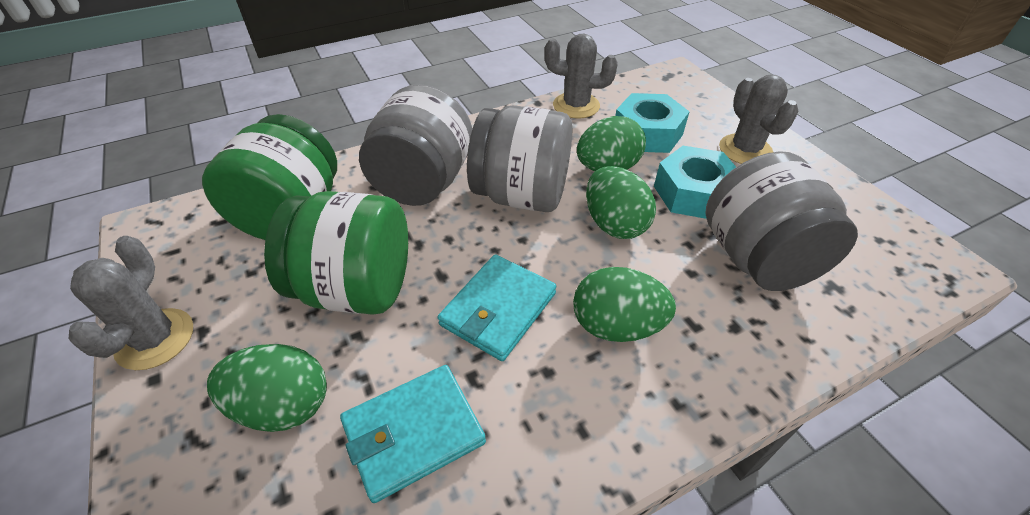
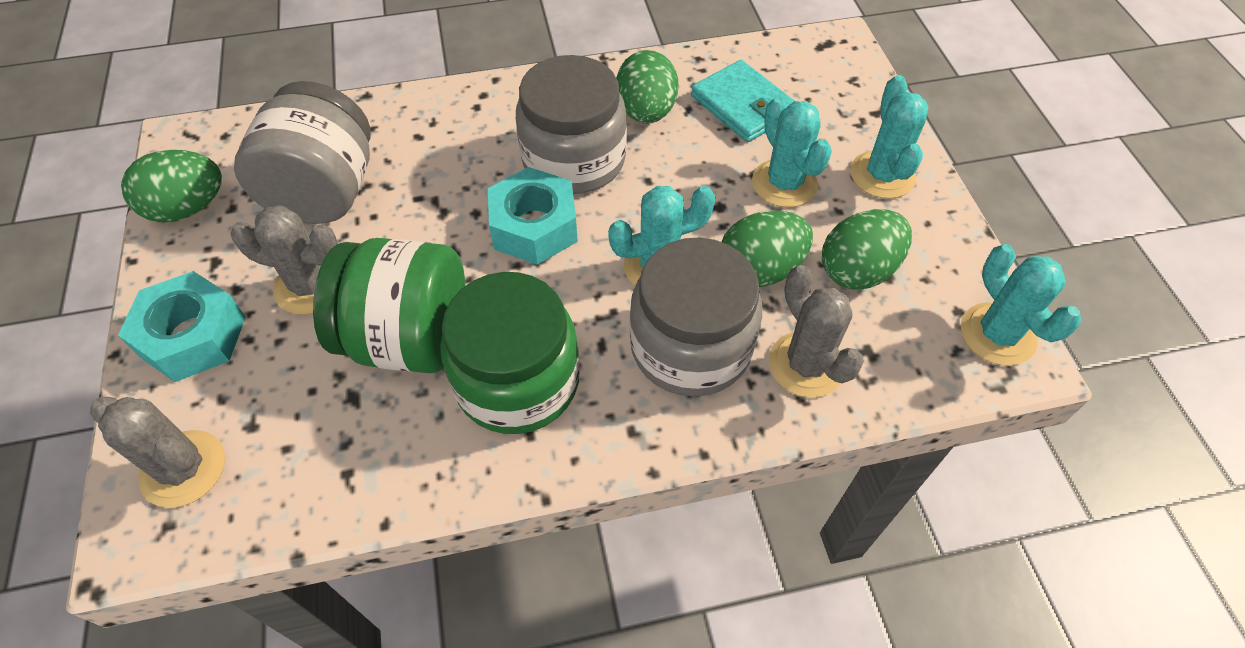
turquoise cactus: 0 -> 4
turquoise wallet: 2 -> 1

